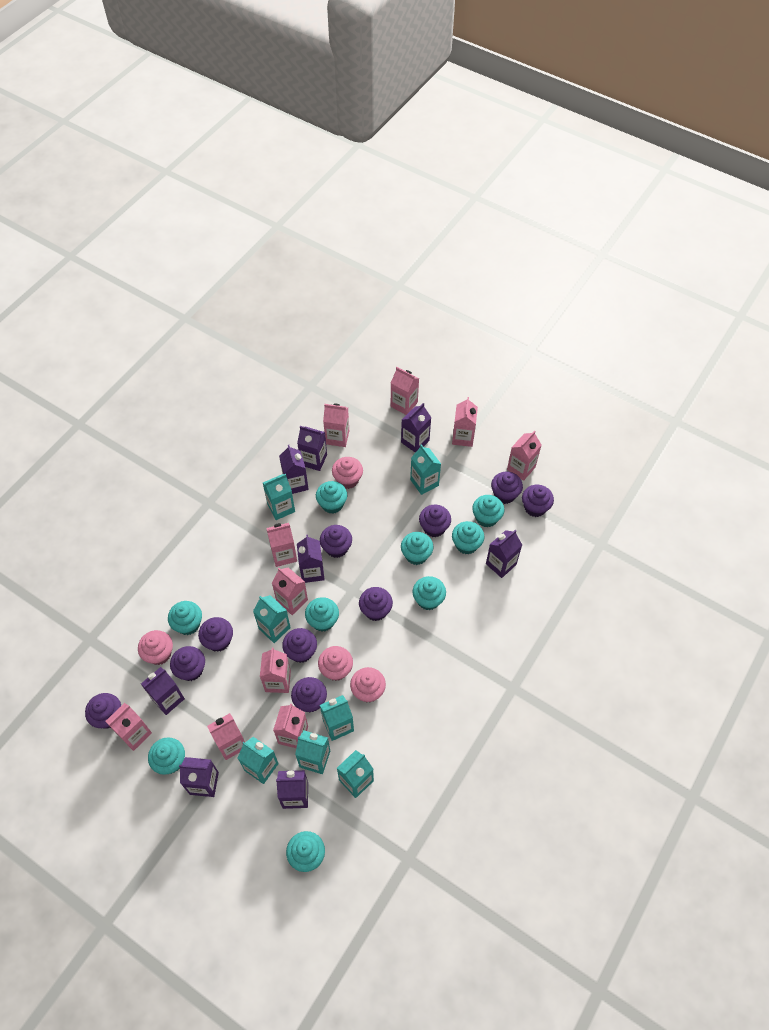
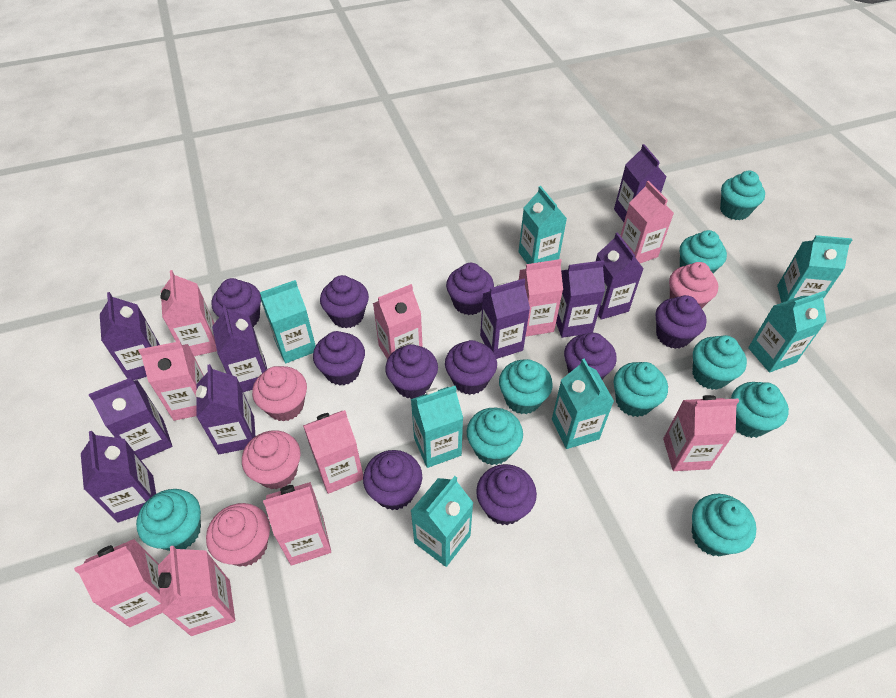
purple carton: 8 -> 9

